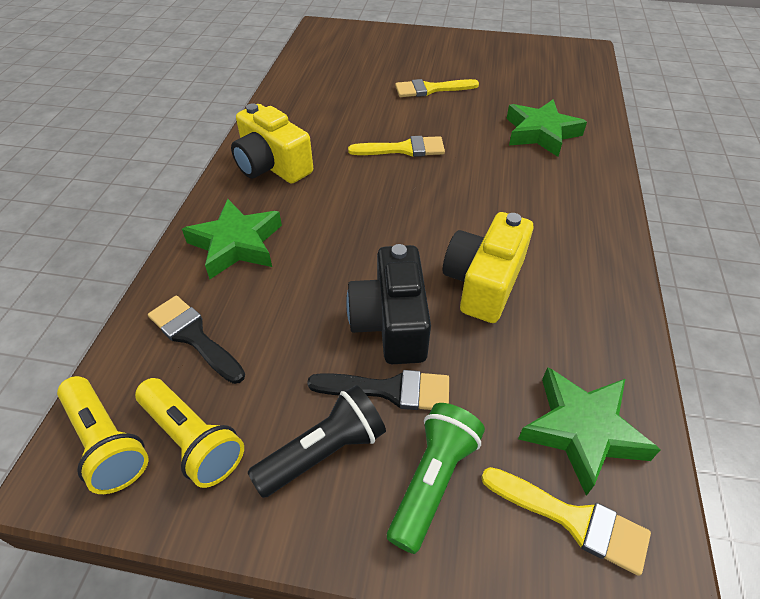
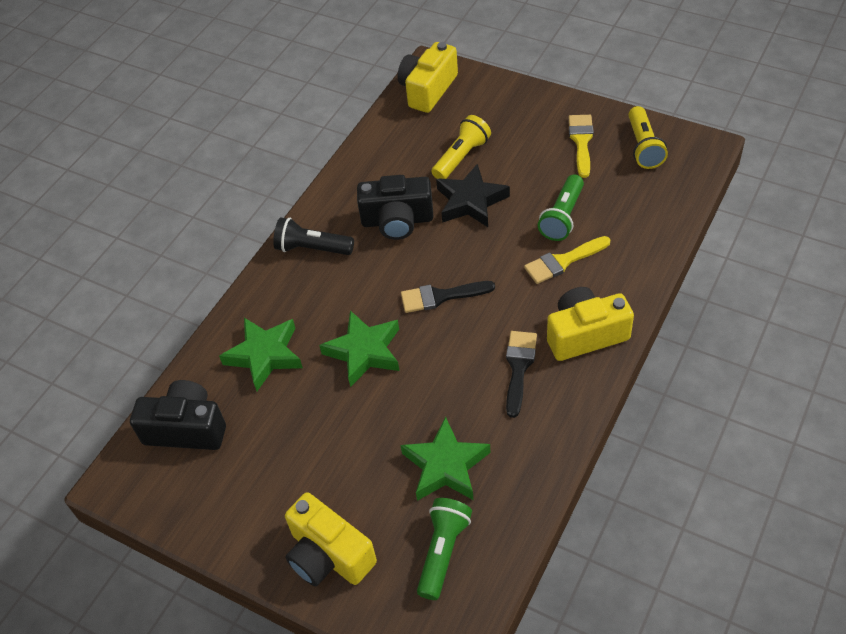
black camera: 1 -> 2
black star: 0 -> 1
green flashlight: 1 -> 2
yellow brush: 3 -> 2
yellow camera: 2 -> 3

